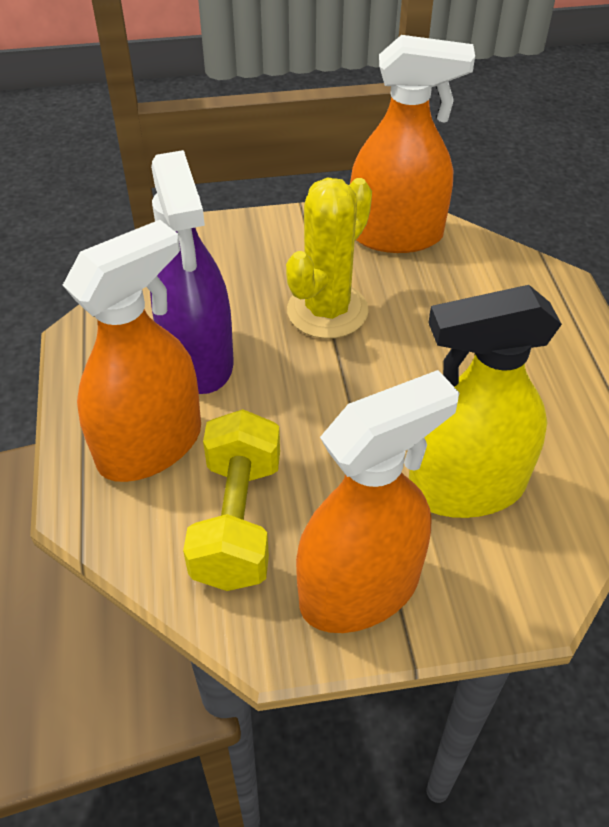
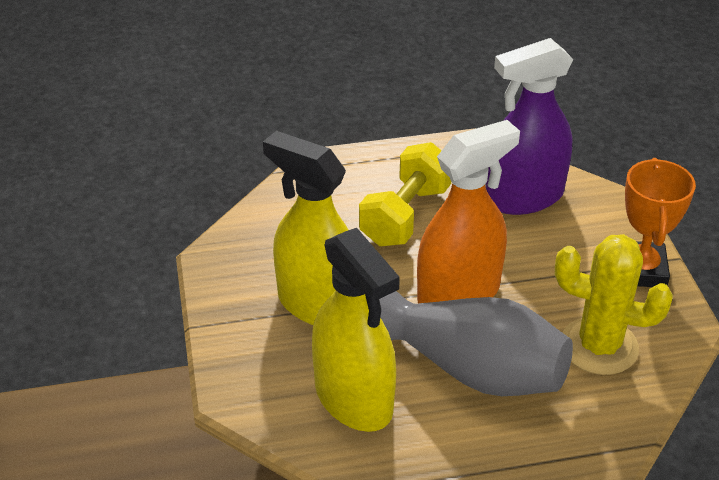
grey vase: 0 -> 1
orange spray bottle: 3 -> 1
orange trophy: 0 -> 1
yellow spray bottle: 1 -> 2

